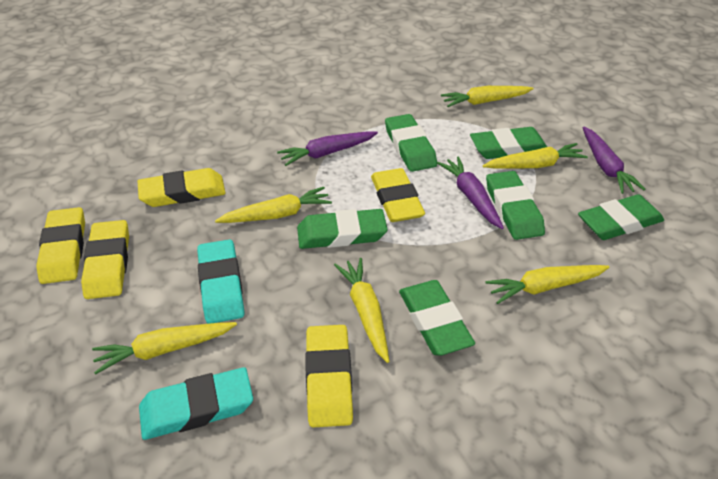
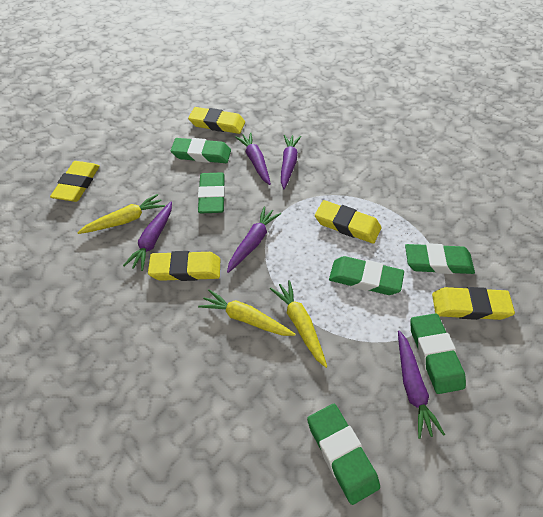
purple carrot: 3 -> 5
turquoise eraser: 2 -> 0
yellow carrot: 6 -> 3

